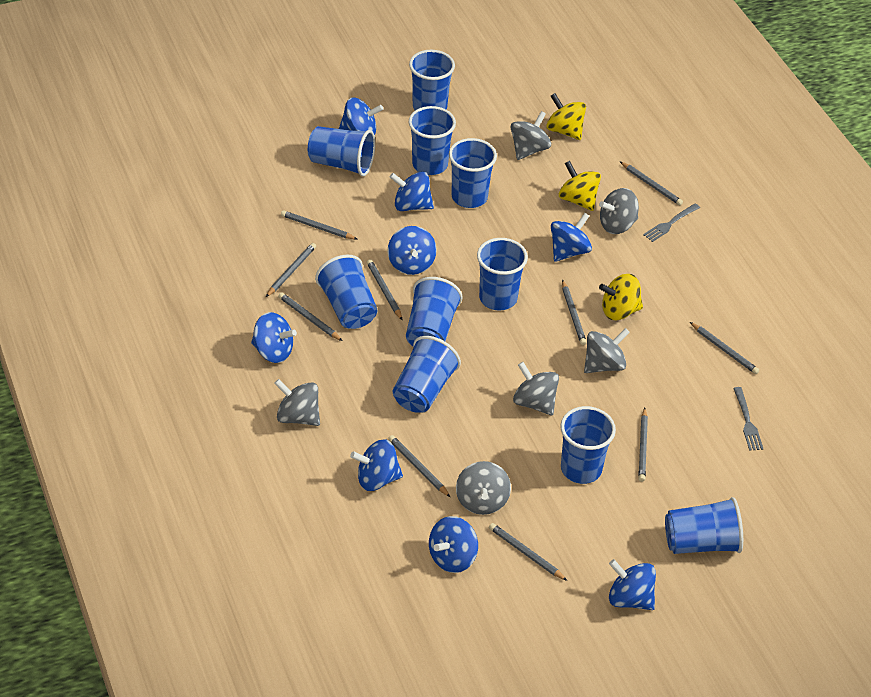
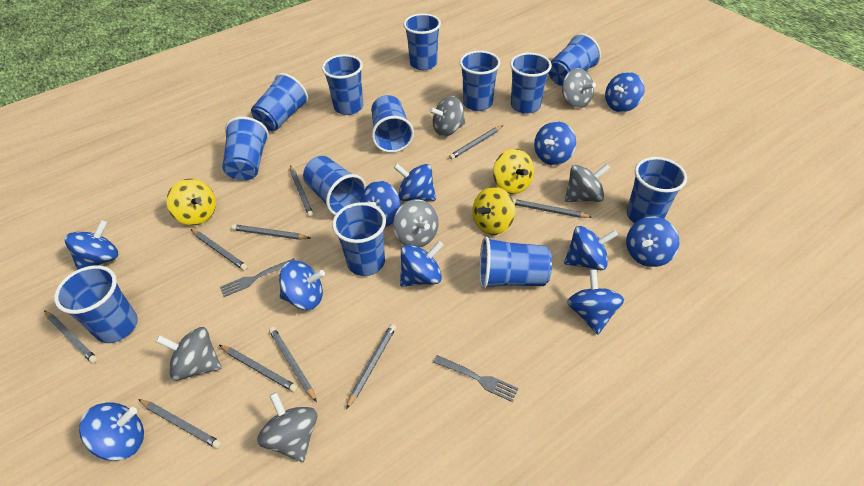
blue cup: 10 -> 13
blue spinning top: 8 -> 11

